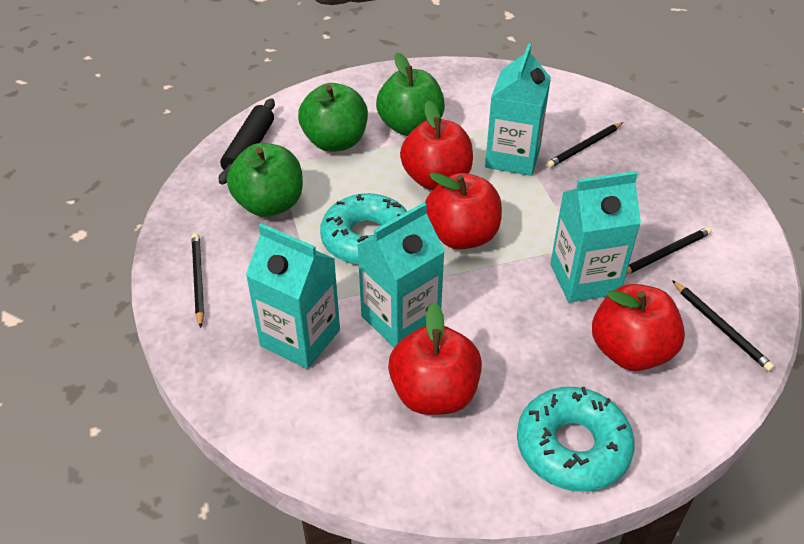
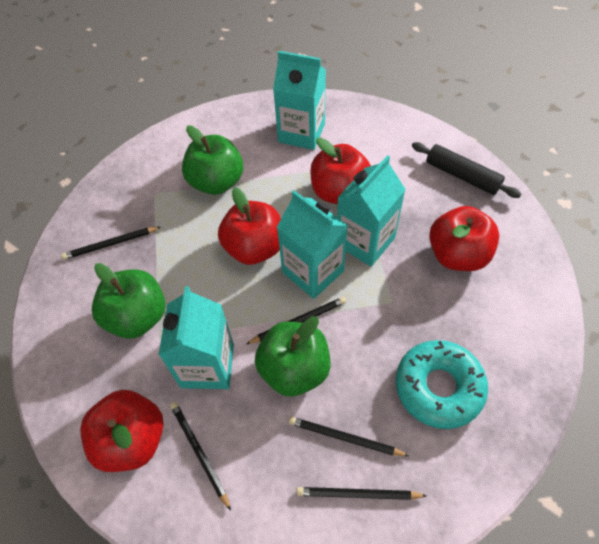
black pencil: 4 -> 5
turquoise donut: 2 -> 1

